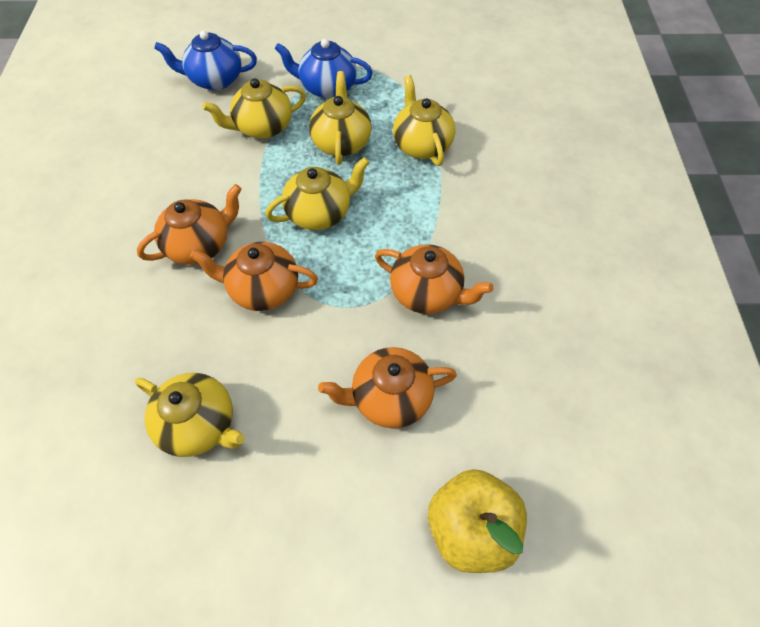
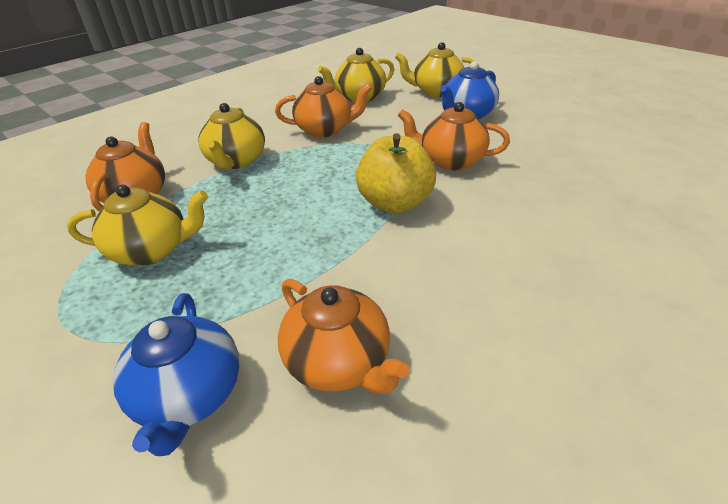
yellow teapot: 5 -> 4

